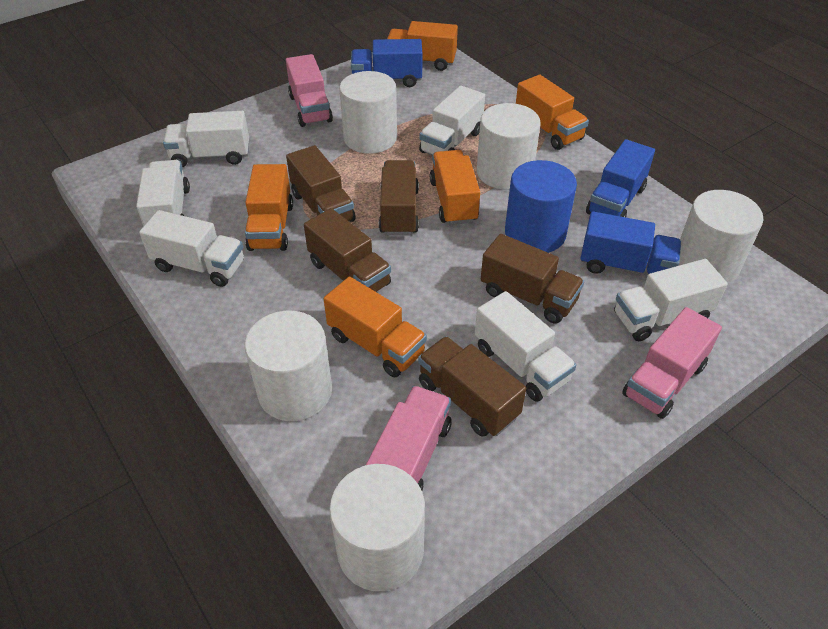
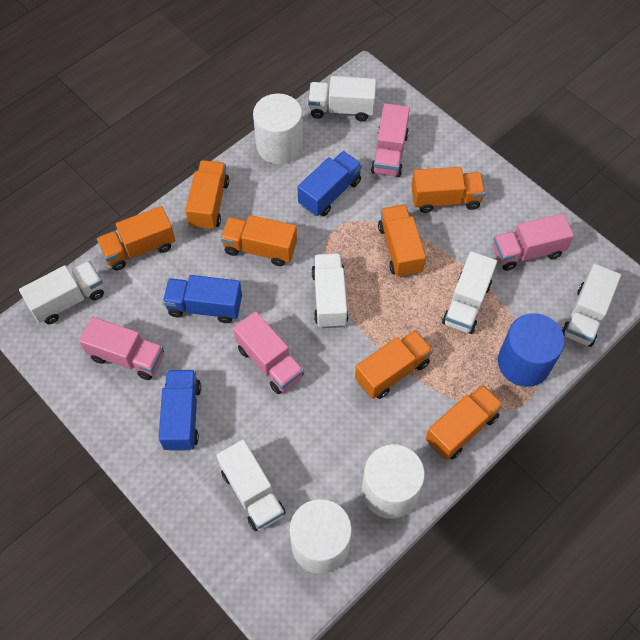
brown truck: 5 -> 0
orange truck: 5 -> 7
pink truck: 3 -> 4
white cylinder: 5 -> 3

